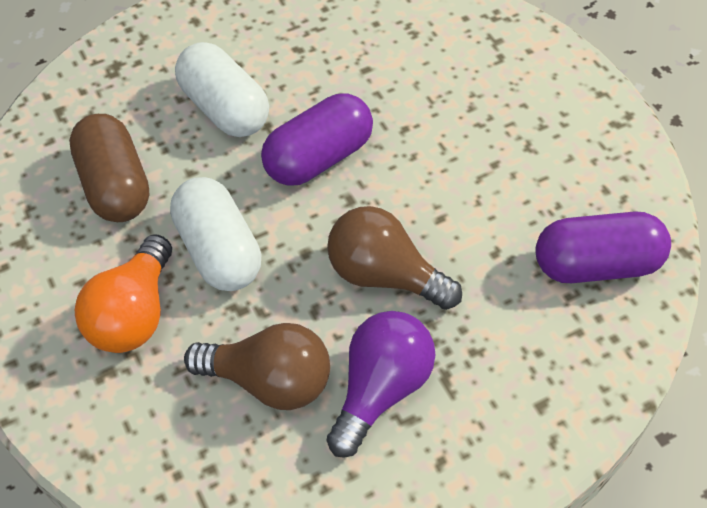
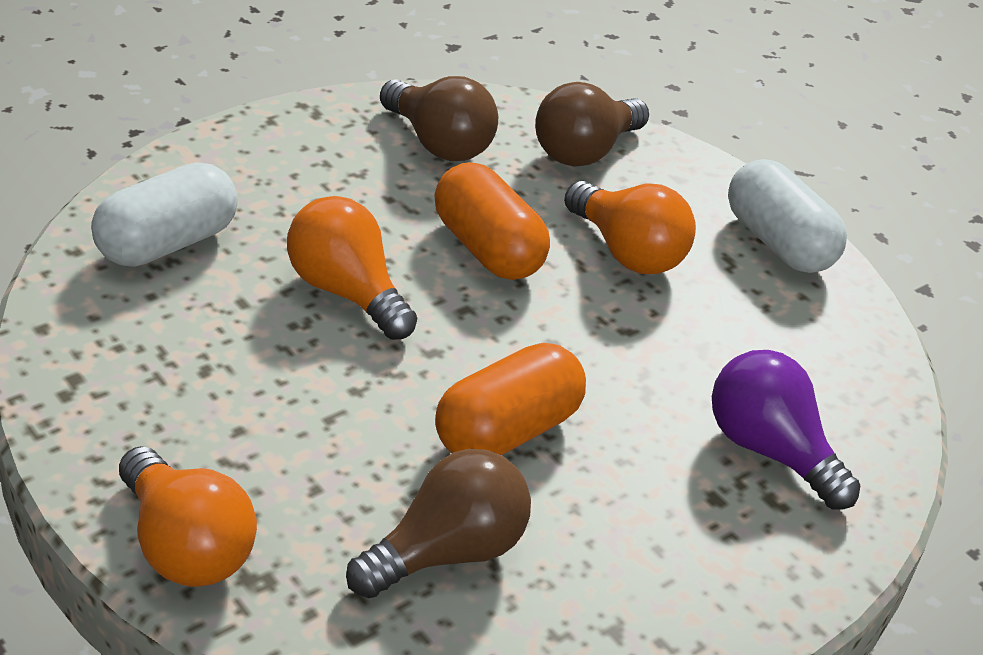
brown capsule: 1 -> 0
brown light bulb: 2 -> 3
orange capsule: 0 -> 2
orange light bulb: 1 -> 3
purple capsule: 2 -> 0

